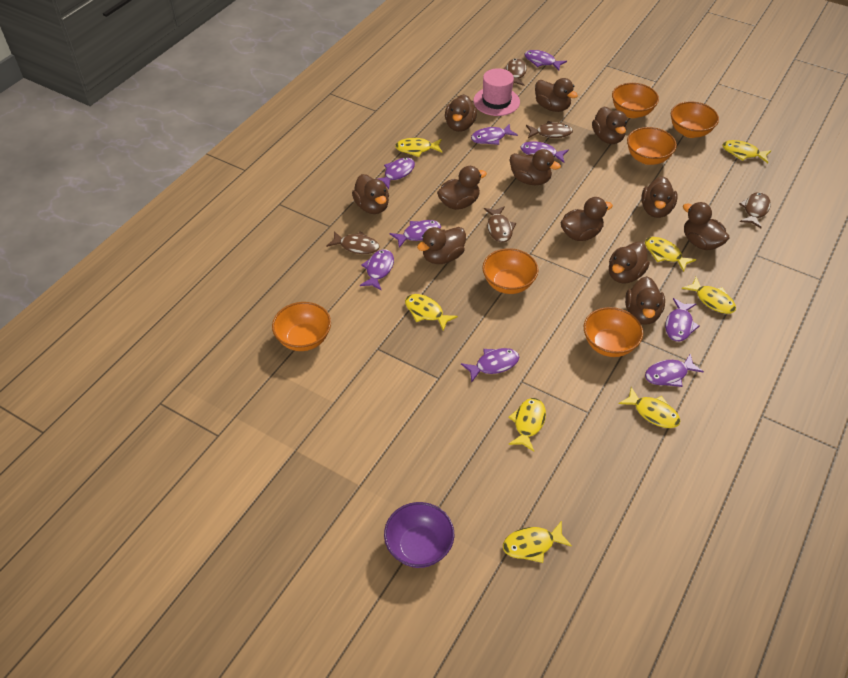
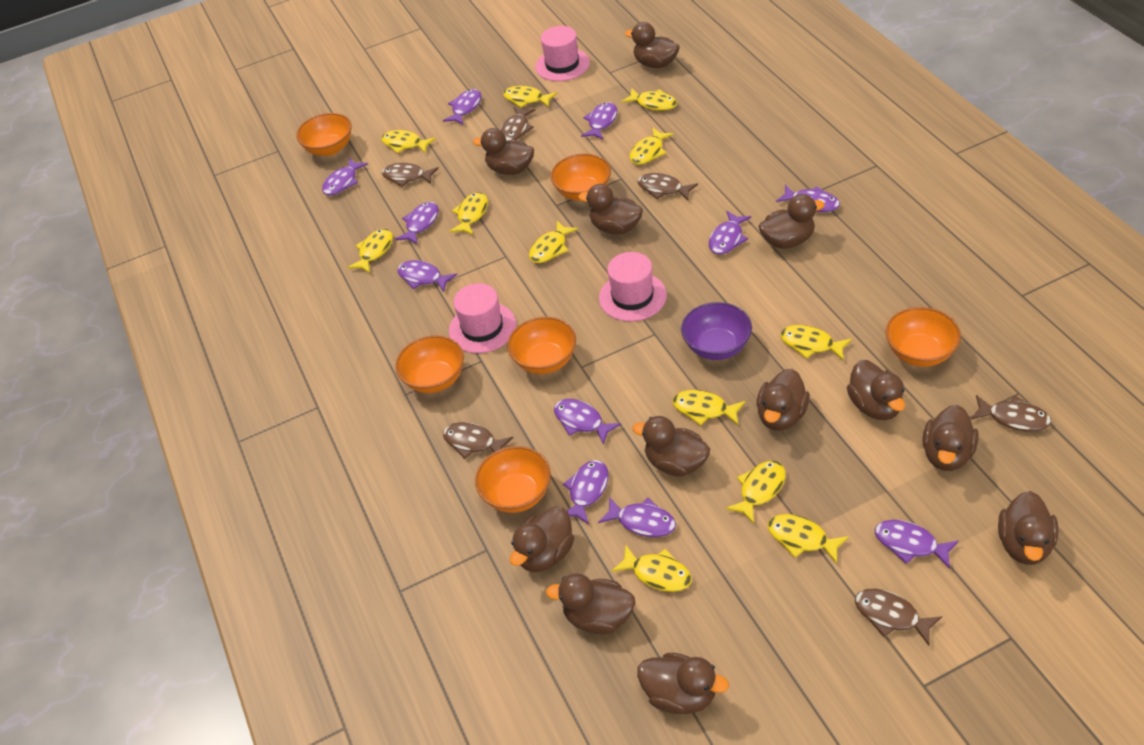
brown fish: 5 -> 6
pink hat: 1 -> 3
purple fish: 9 -> 11
yellow fish: 8 -> 12

